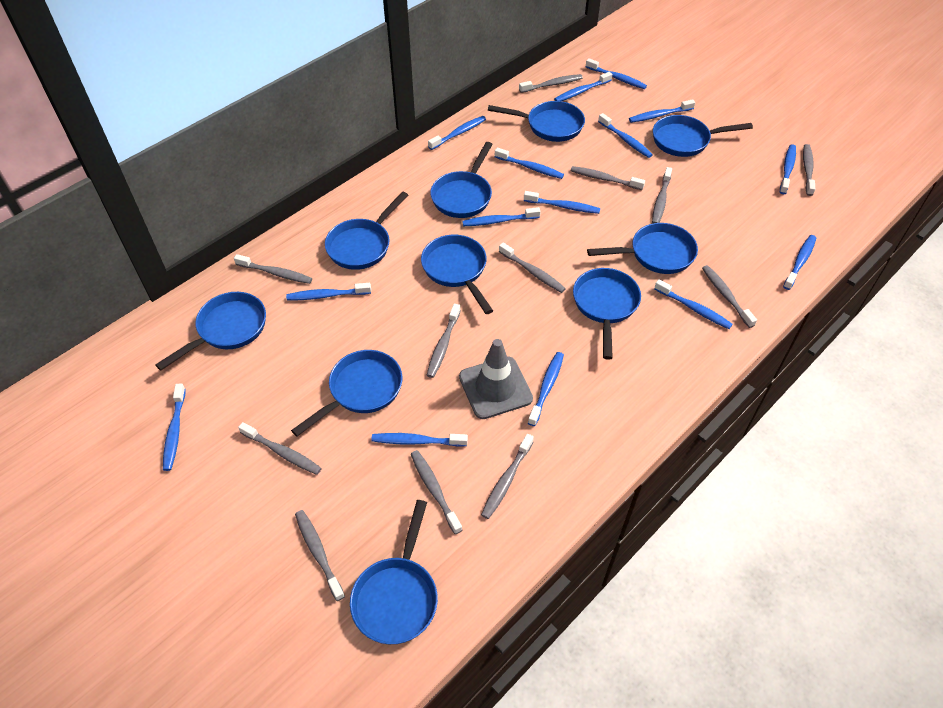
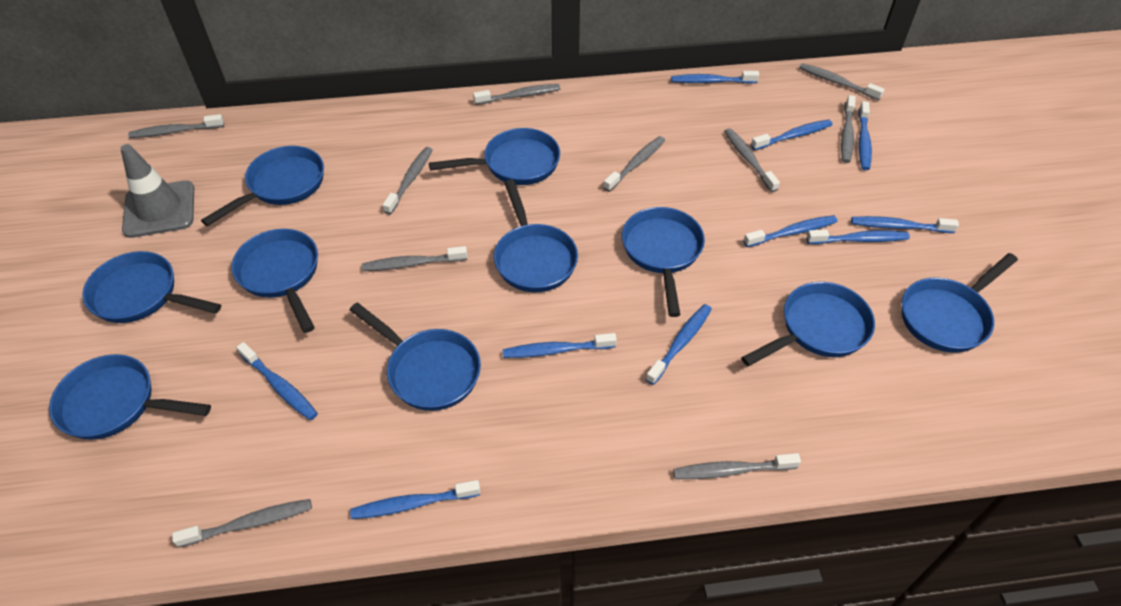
blue toothbrush: 15 -> 10
grey toothbrush: 12 -> 10

